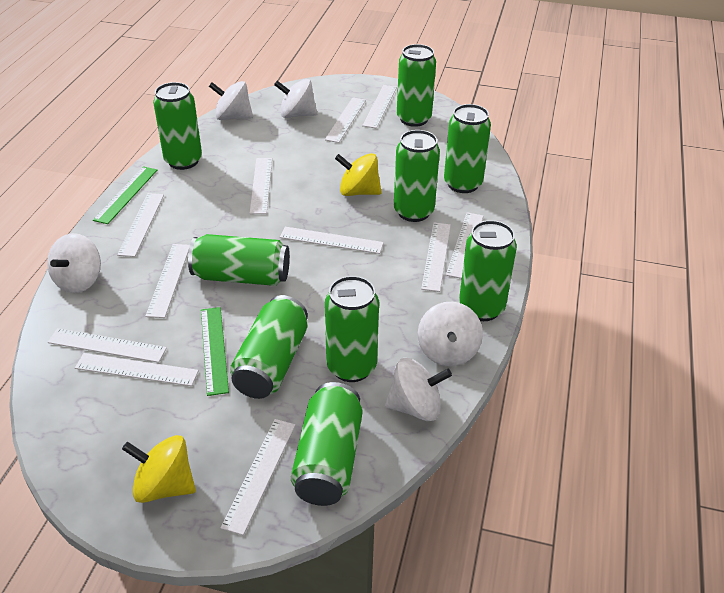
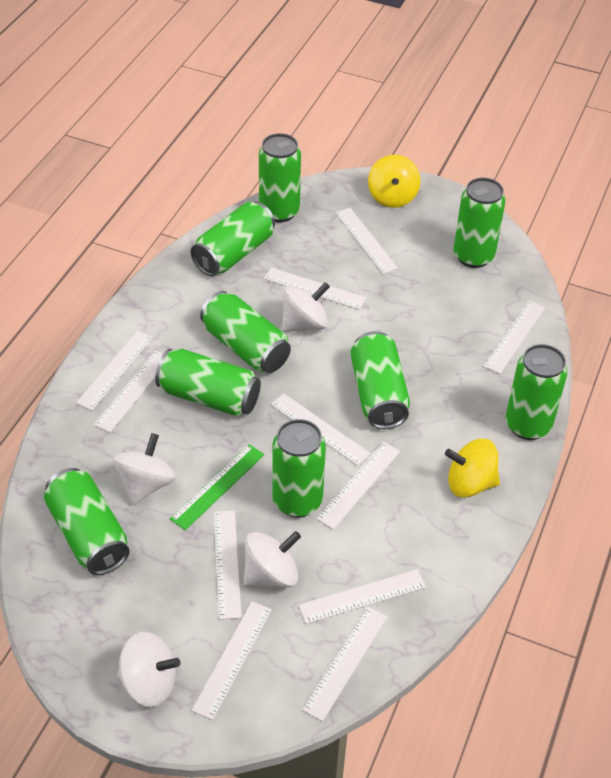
green ruler: 2 -> 1
white spinning top: 5 -> 4

